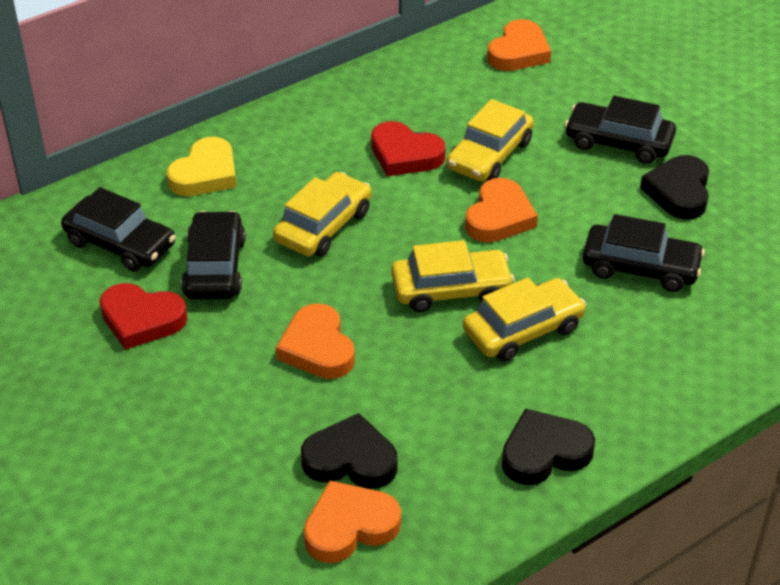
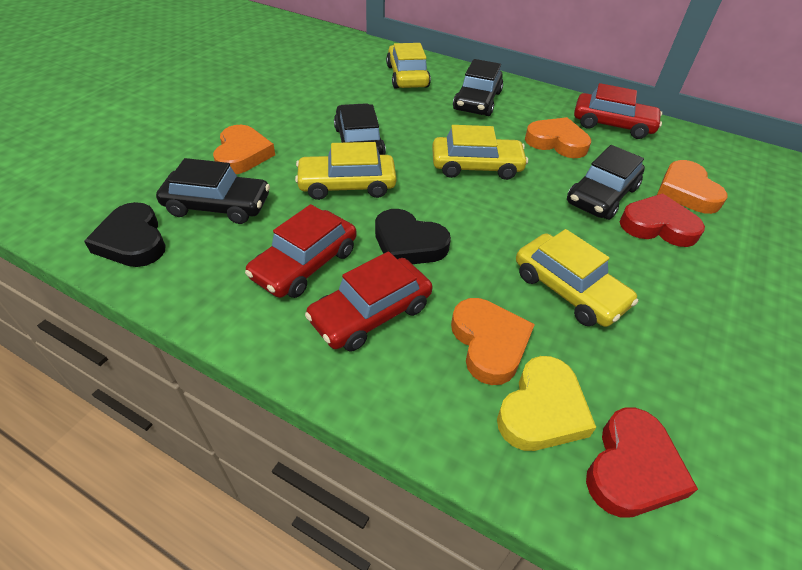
black heart: 3 -> 2
red car: 0 -> 3

